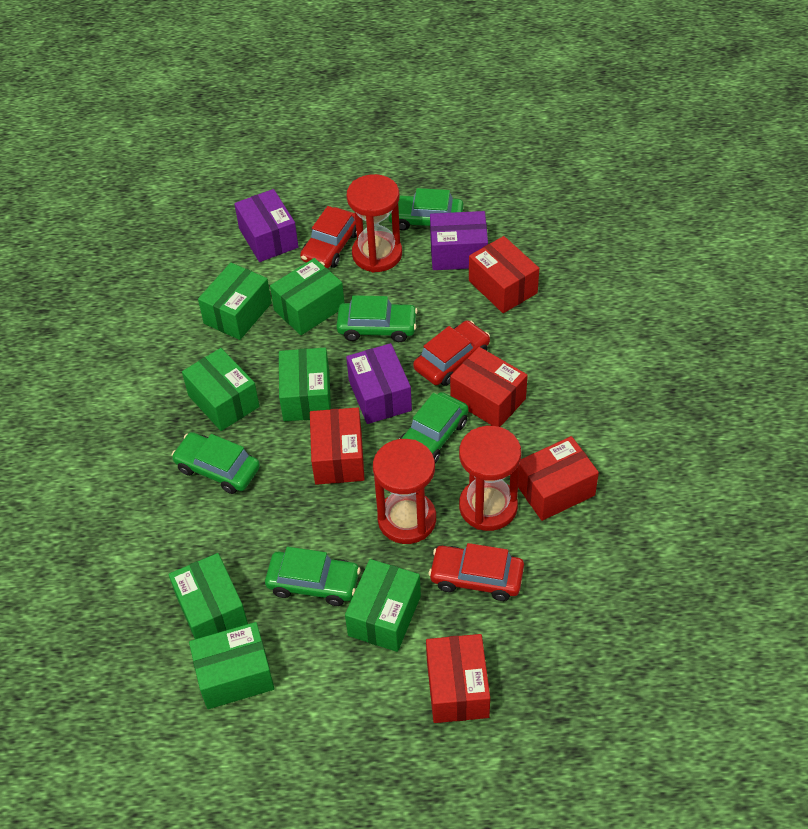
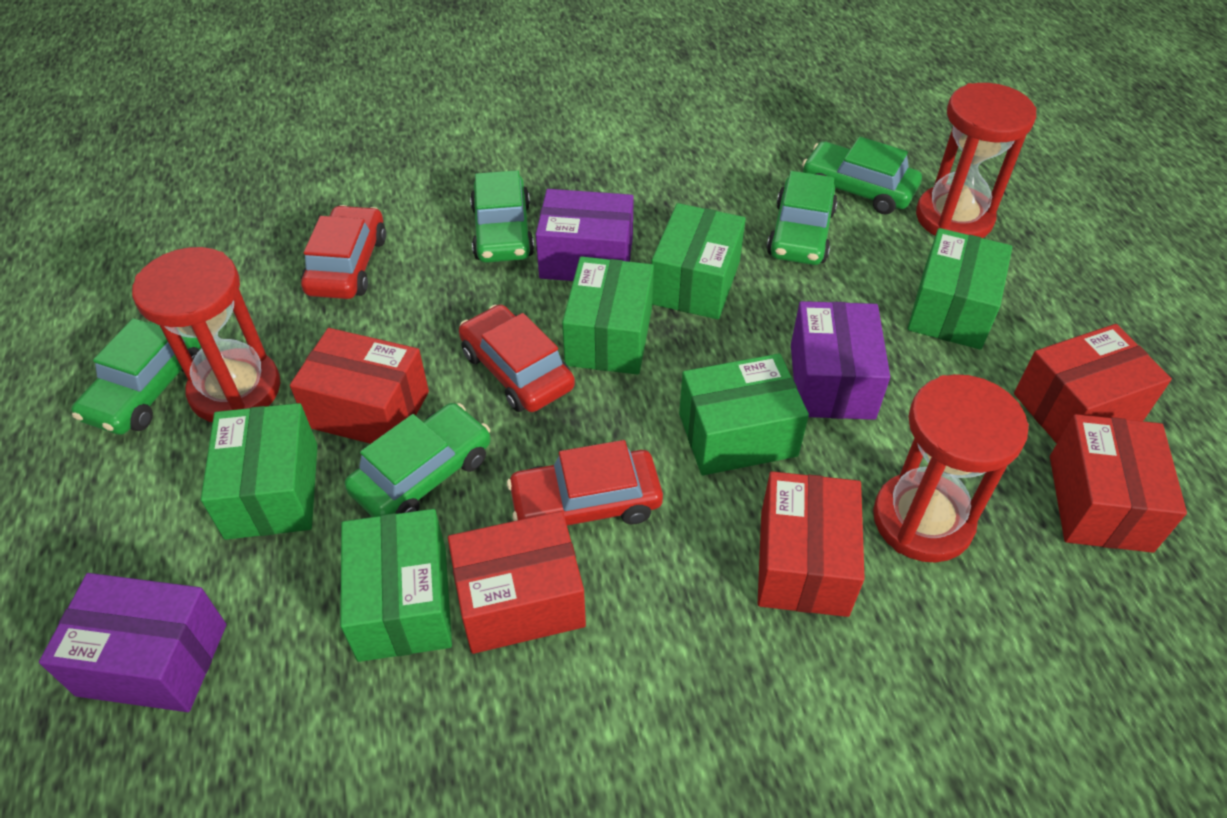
green box: 7 -> 6

